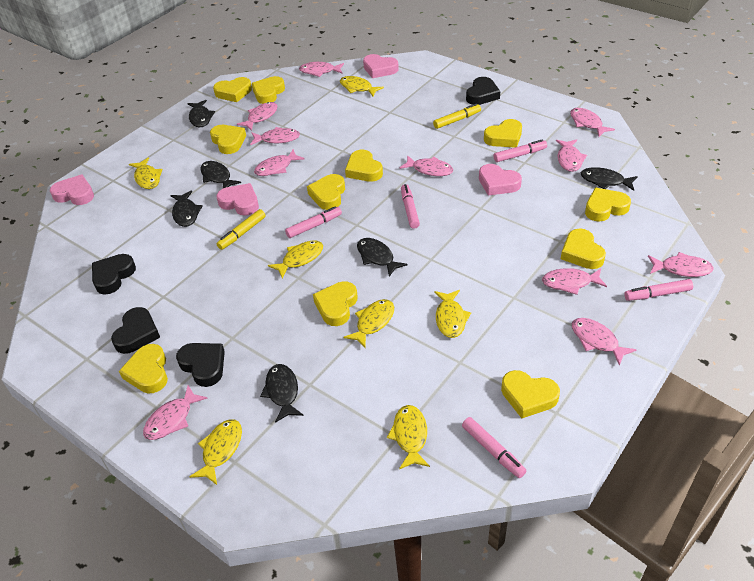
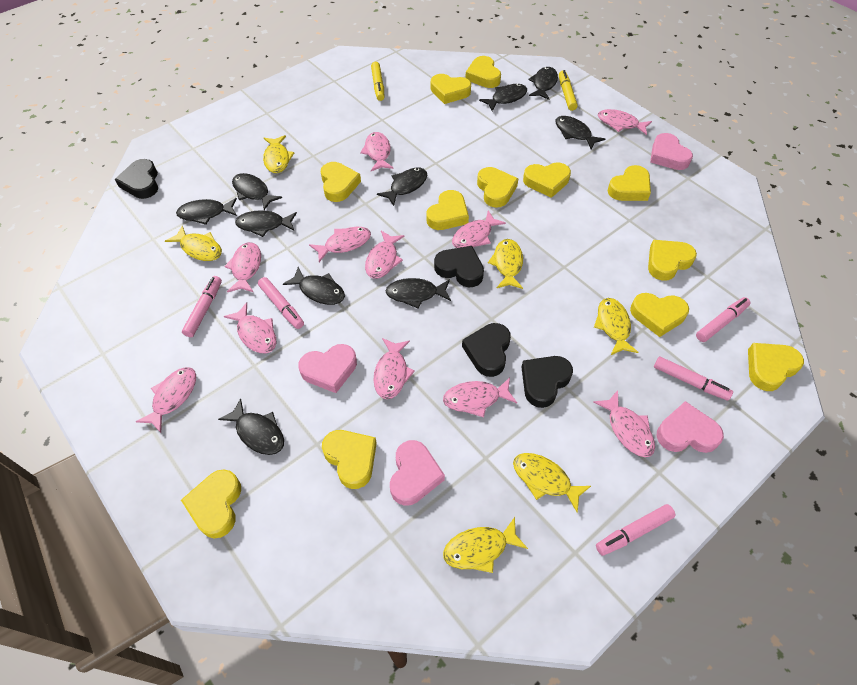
black fish: 6 -> 10
yellow fish: 7 -> 6
yellow heart: 11 -> 12

